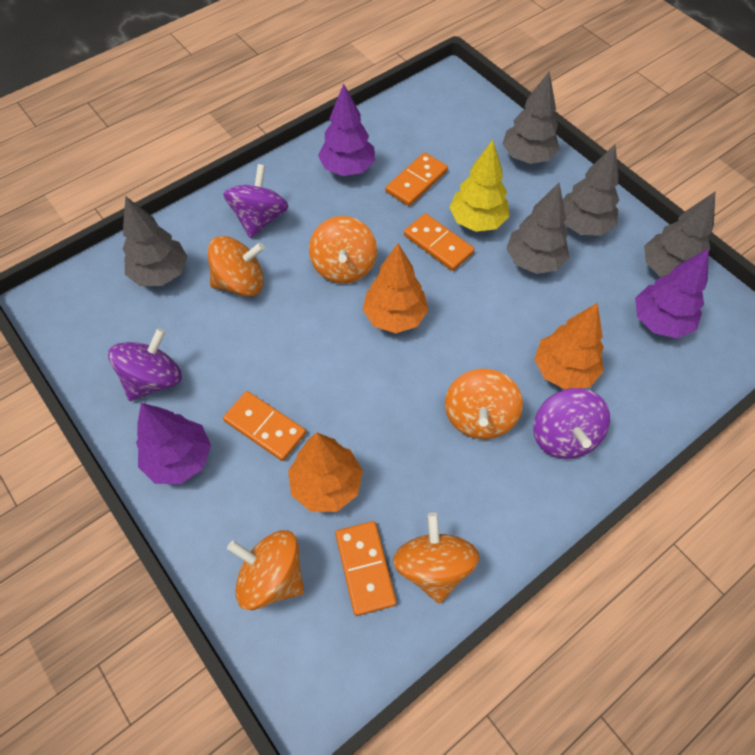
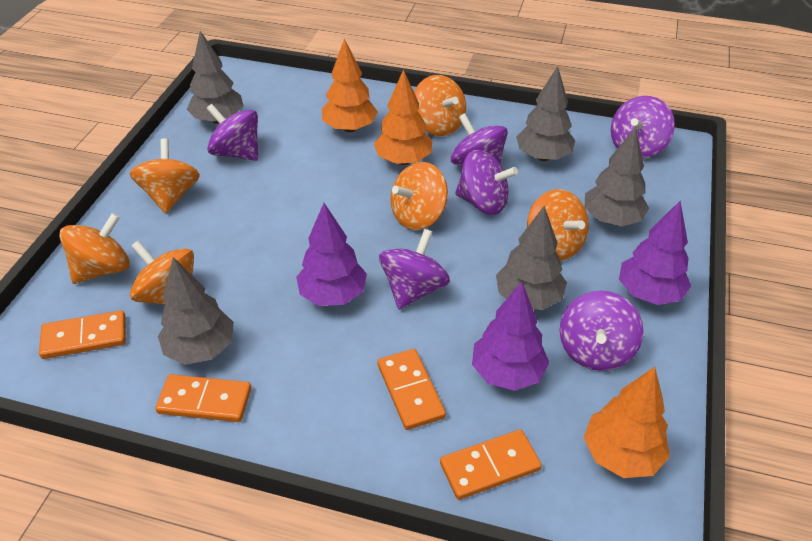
orange spinning top: 5 -> 6
purple spinning top: 3 -> 6
yellow tree: 1 -> 0

